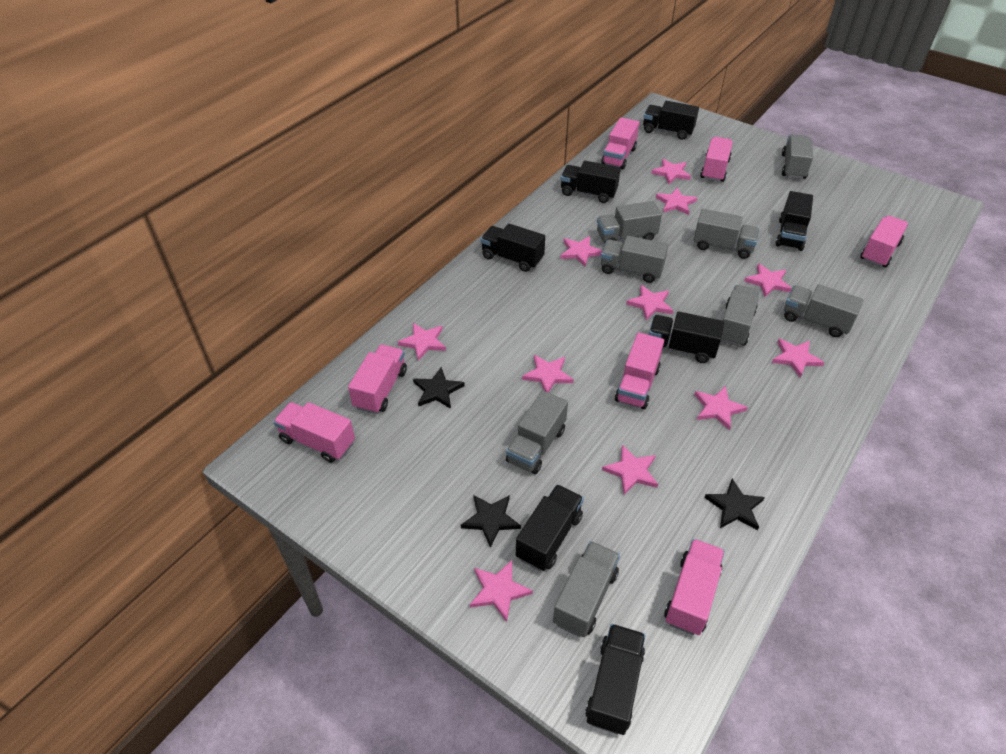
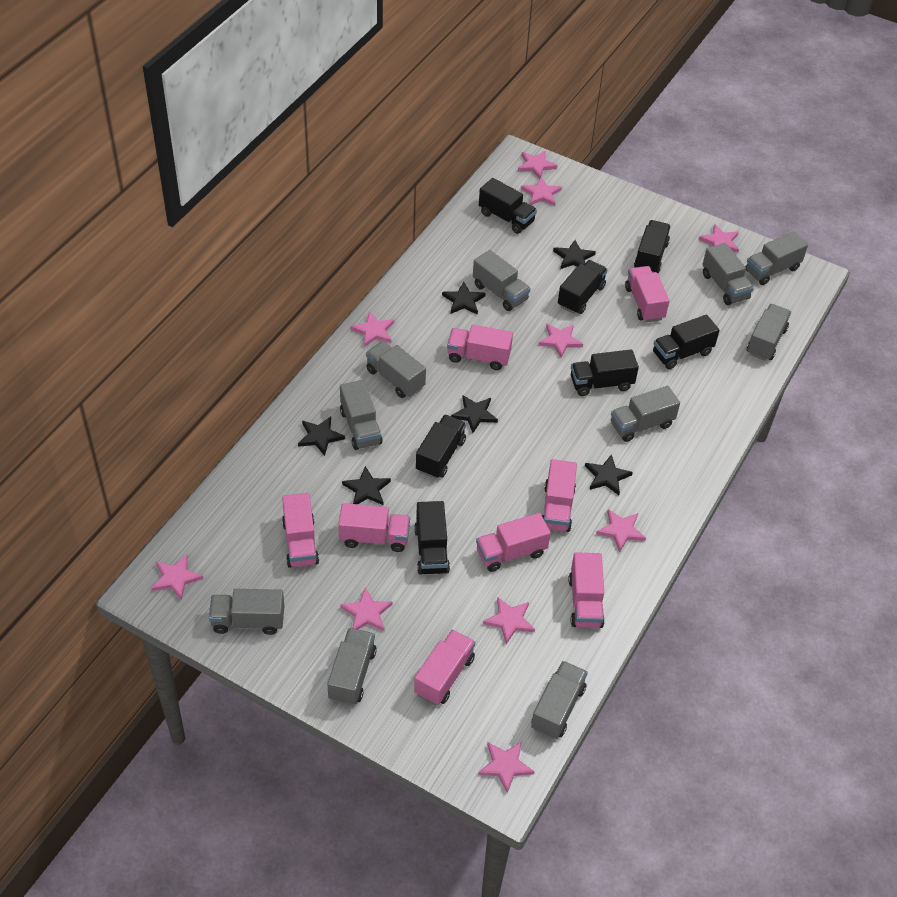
black star: 3 -> 6
grey truck: 8 -> 10
pink star: 11 -> 10
pink truck: 7 -> 8

